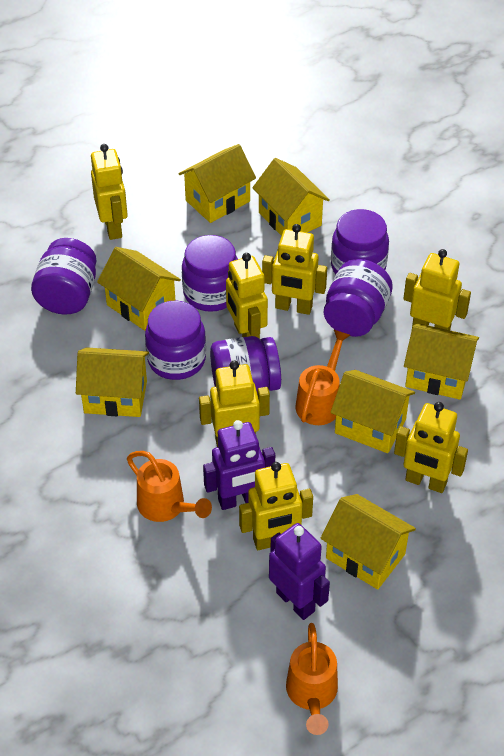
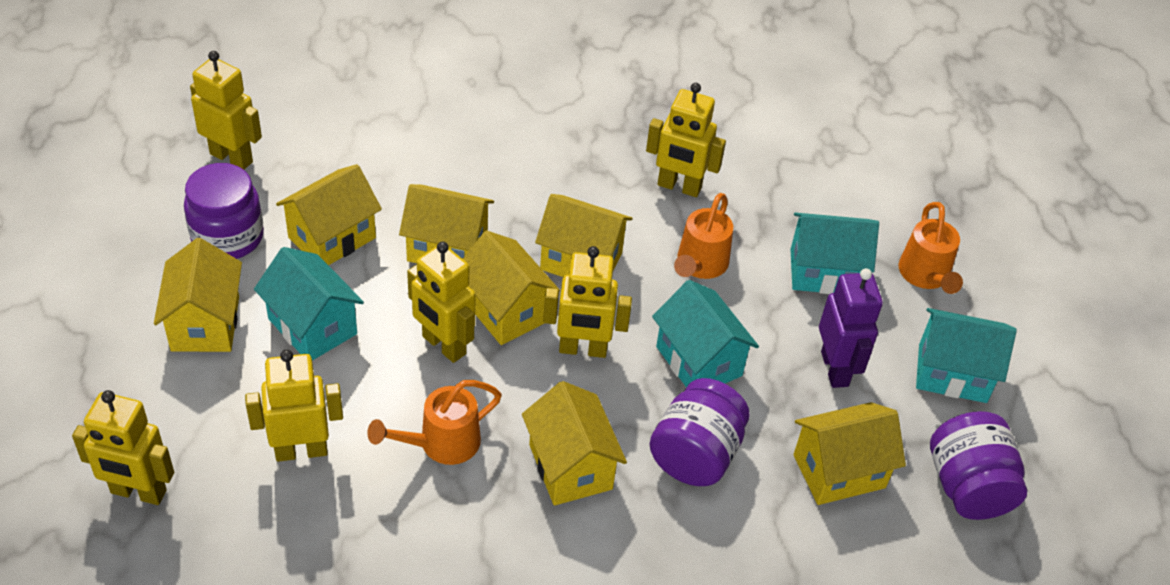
purple jar: 6 -> 3
purple robot: 2 -> 1
turquoise house: 0 -> 4
yellow robot: 7 -> 6

